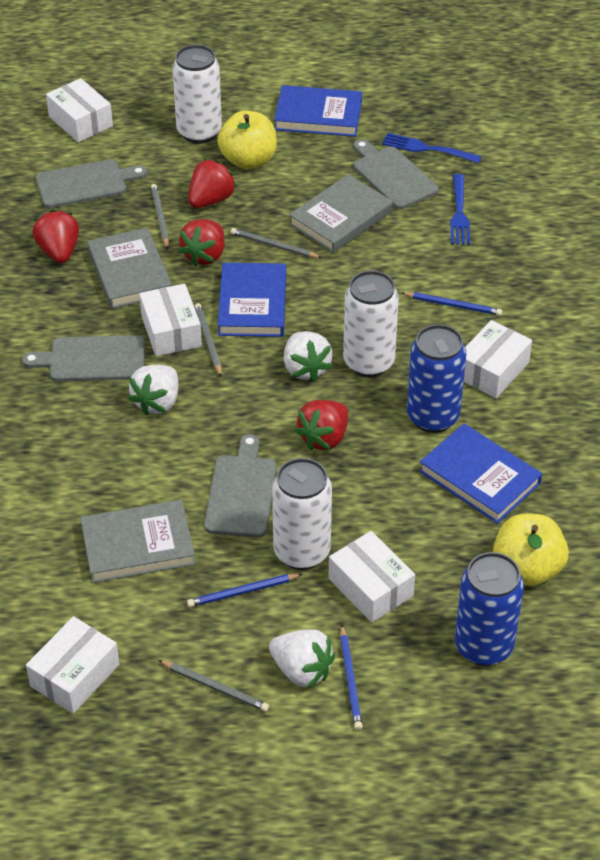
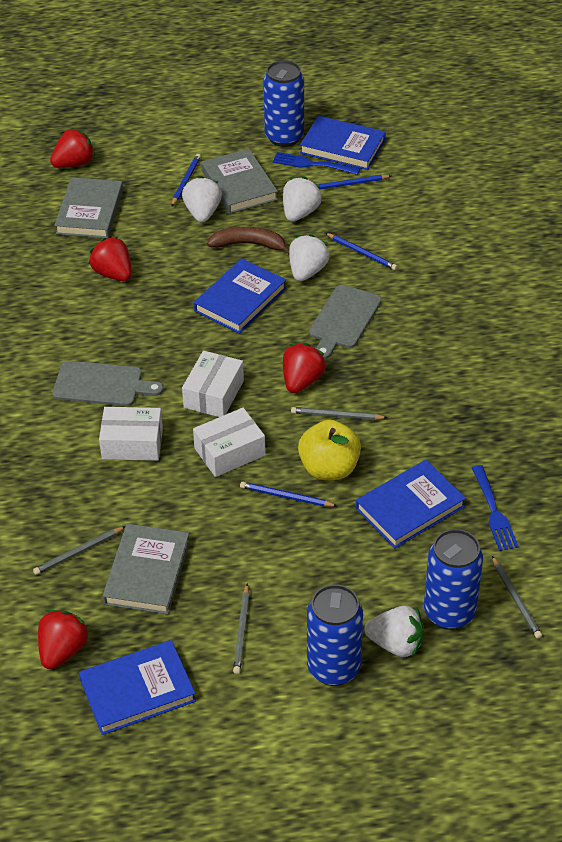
blue book: 3 -> 4
blue can: 2 -> 3
blue pencil: 3 -> 4
brown banana: 0 -> 1
grey cutting board: 4 -> 2
white box: 5 -> 3
white can: 3 -> 0
white strawberry: 3 -> 4
yellow apple: 2 -> 1

